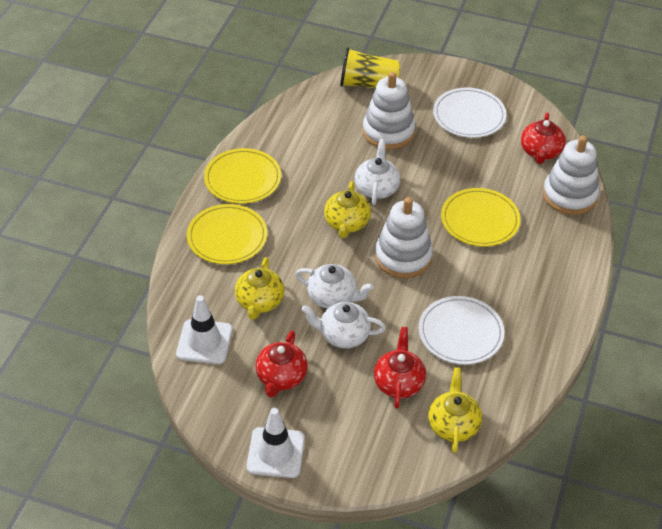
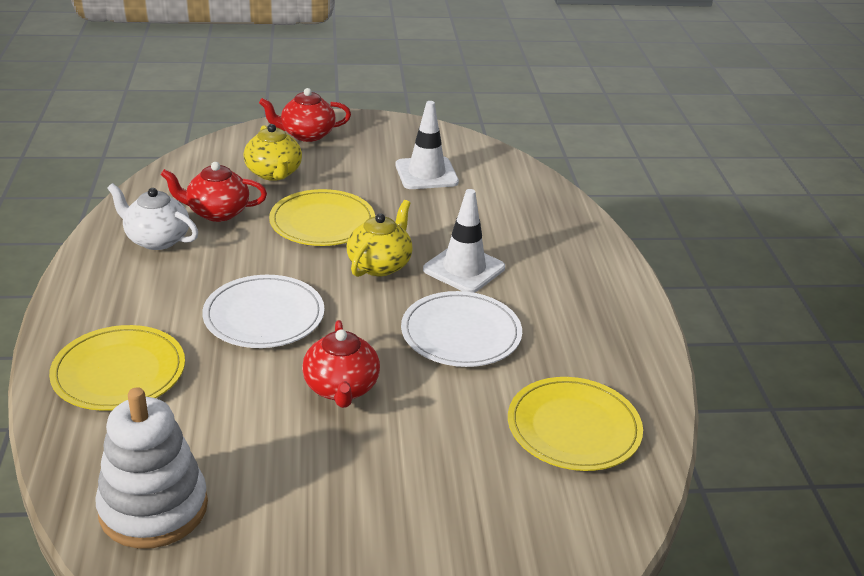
white stacking toy: 3 -> 1
white teapot: 3 -> 1
yellow cup: 1 -> 0
yellow teapot: 3 -> 2

